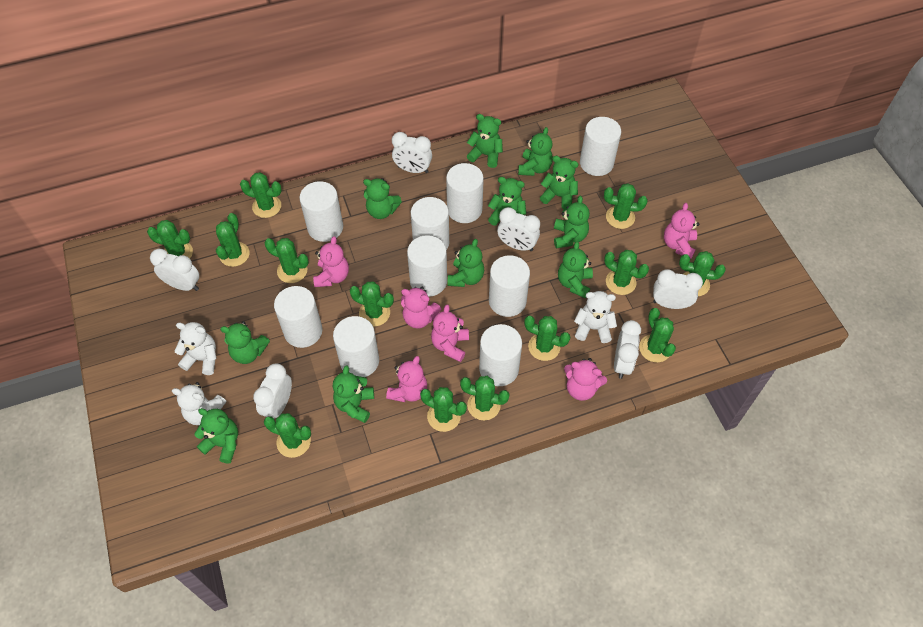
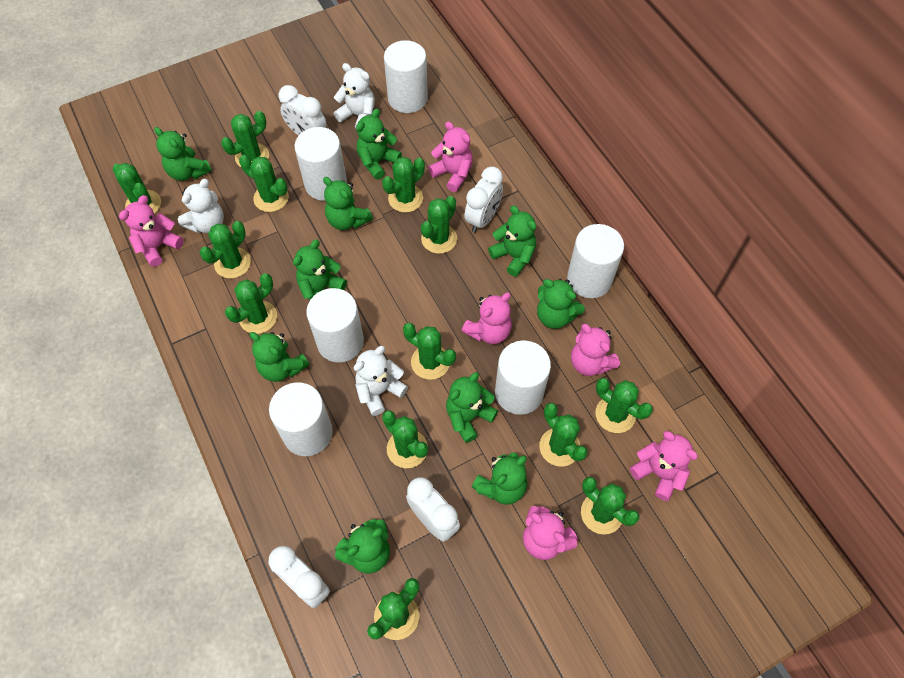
green teddy bear: 11 -> 10
white clock: 6 -> 4
white cylinder: 9 -> 6

